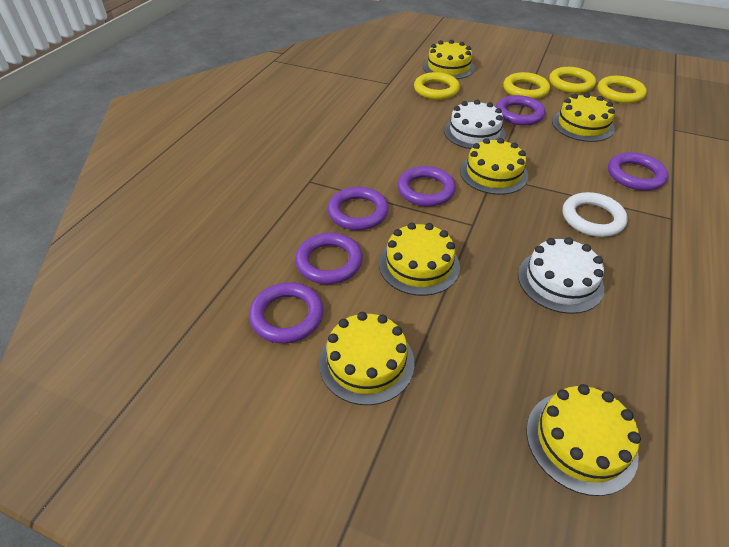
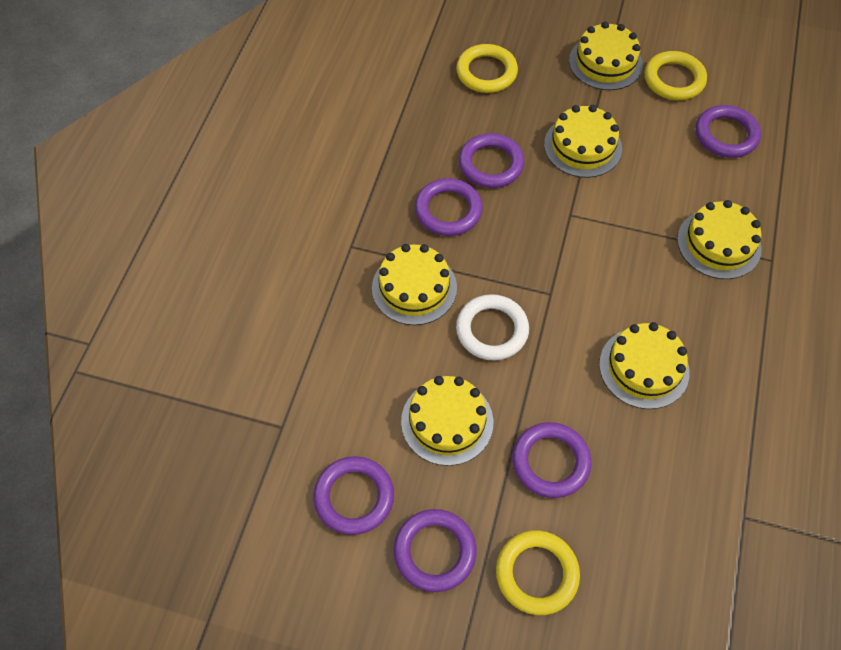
white cake: 2 -> 0
yellow ring: 4 -> 3

